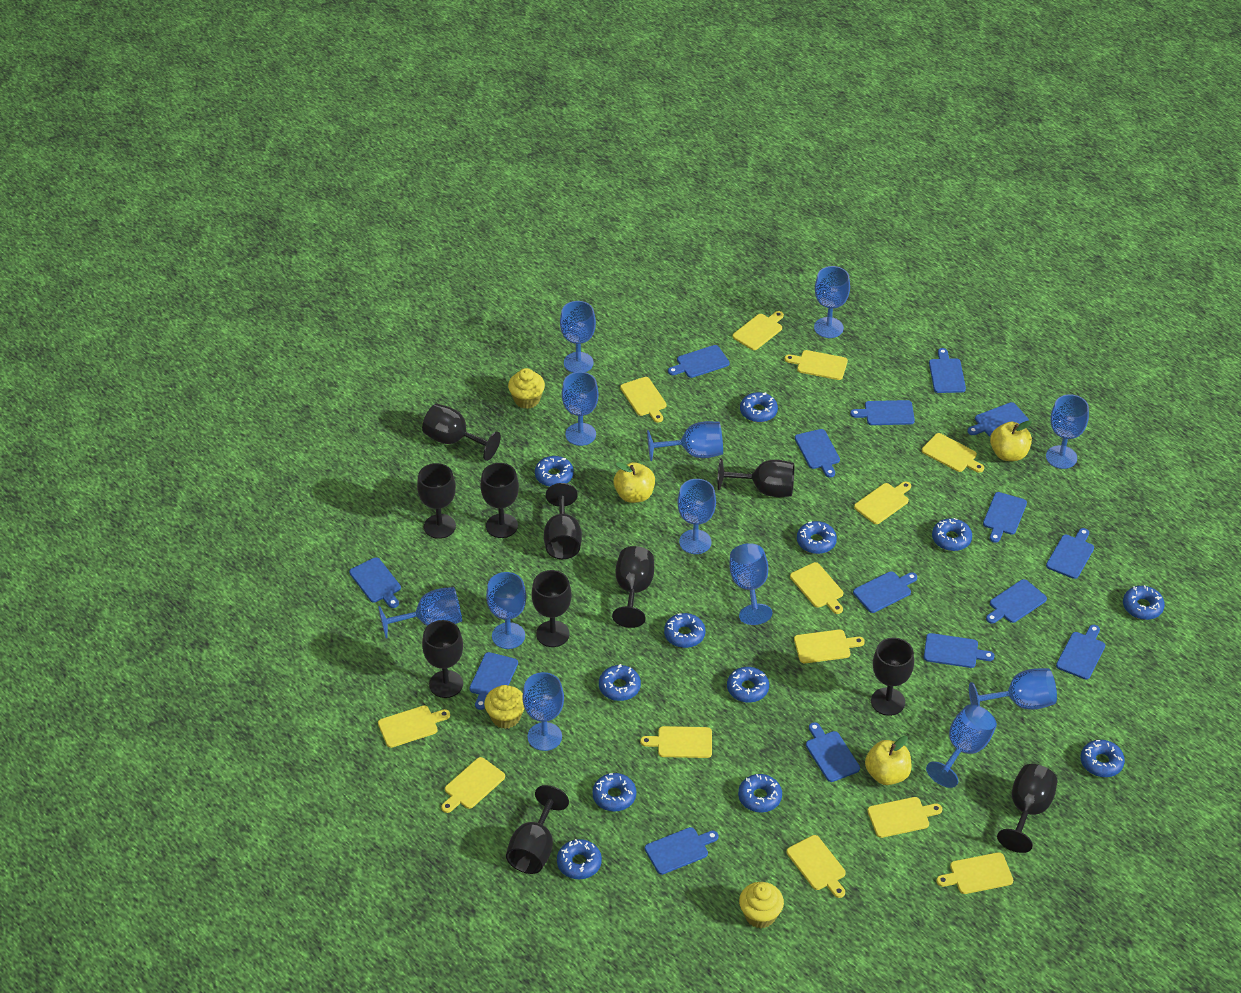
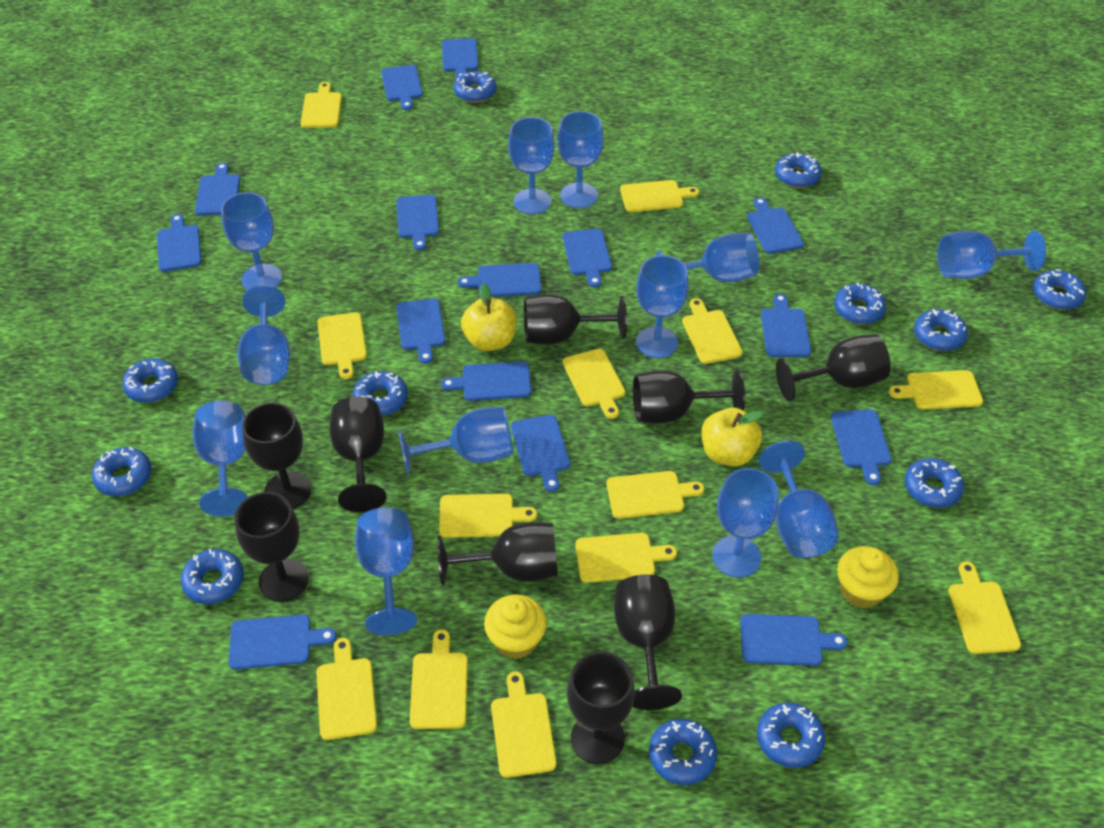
black goblet: 11 -> 9
yellow apple: 3 -> 2
yellow cupcake: 3 -> 2

